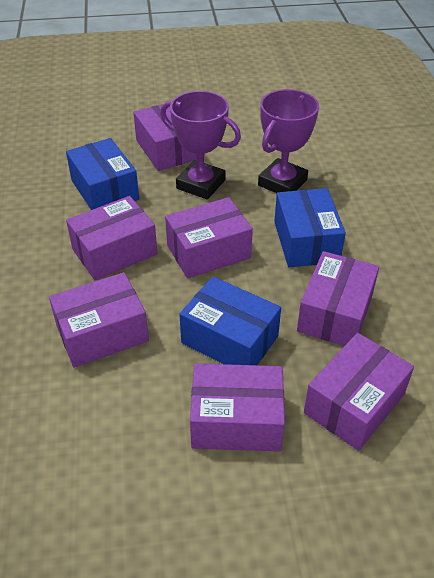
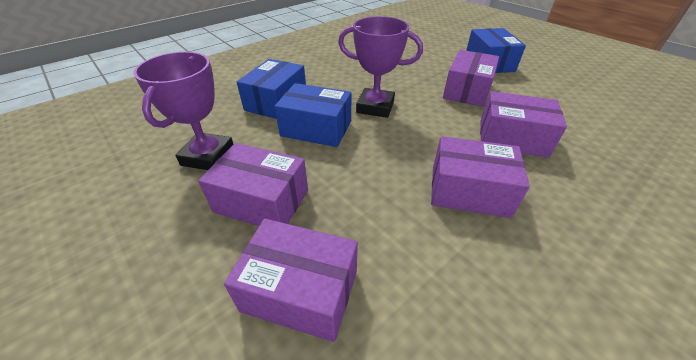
purple box: 7 -> 5

